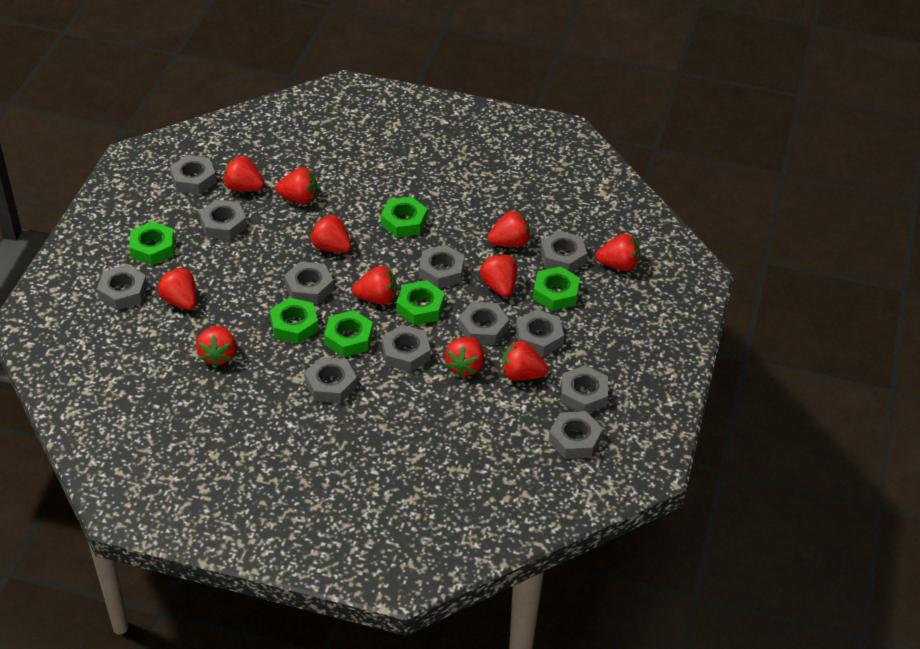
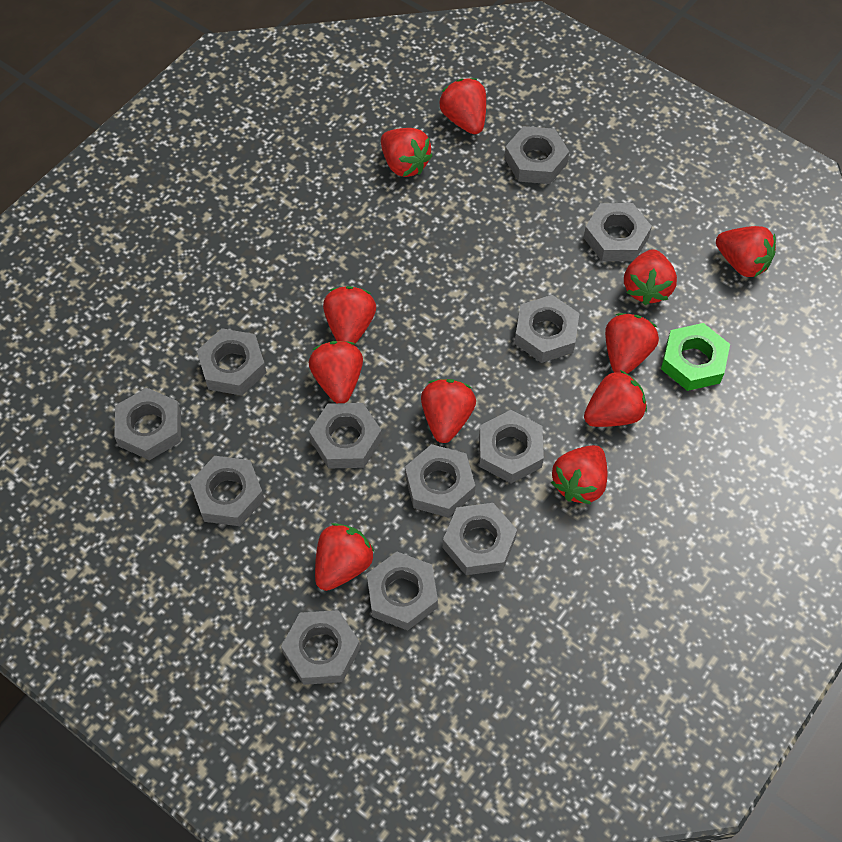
green nut: 6 -> 1

